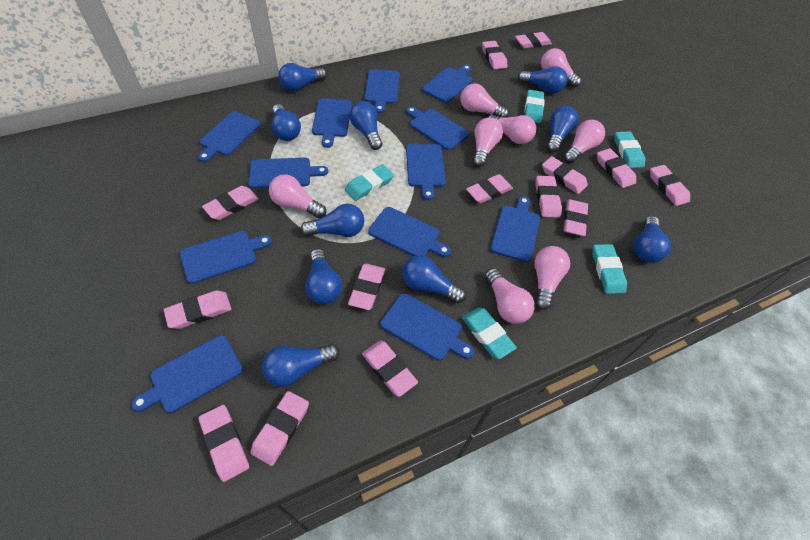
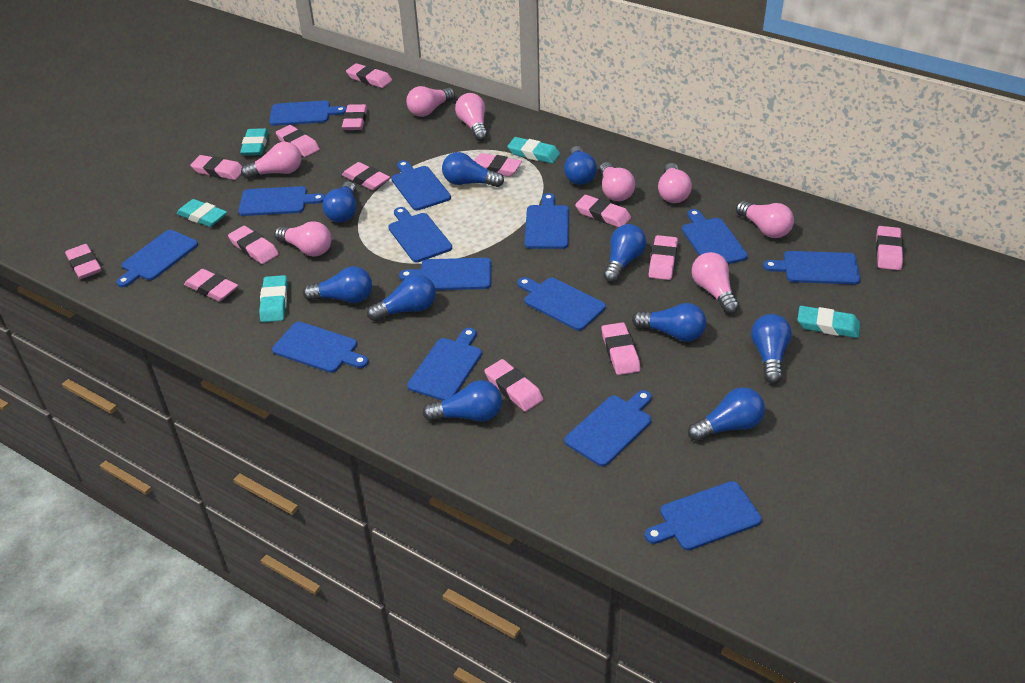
blue cutting board: 12 -> 14

